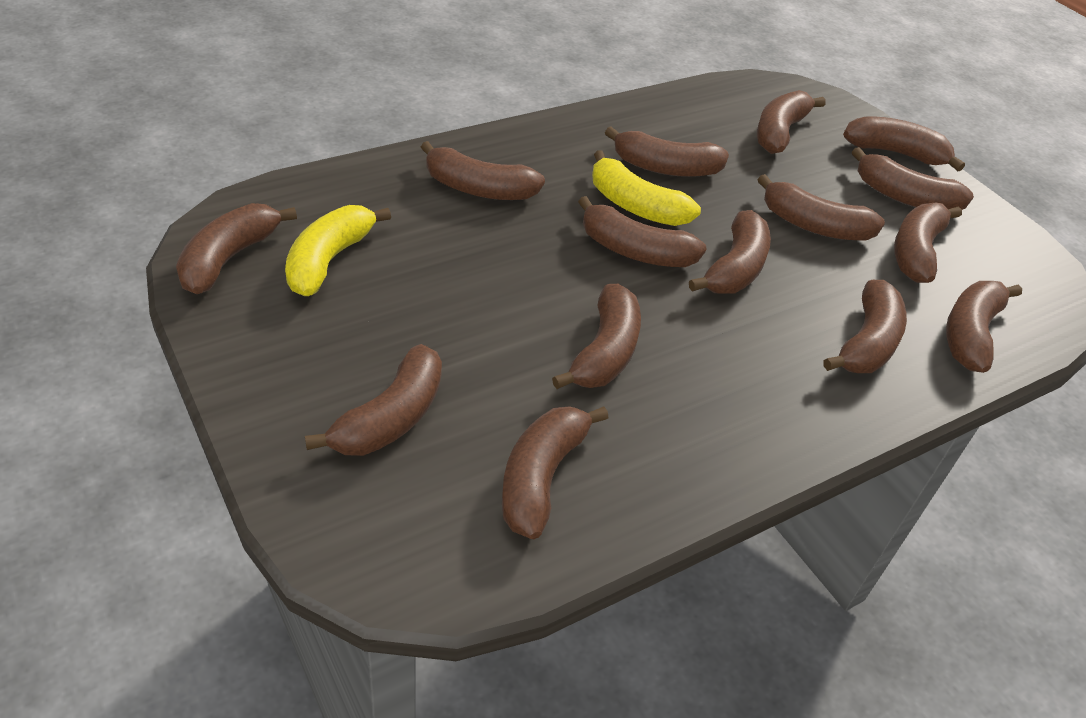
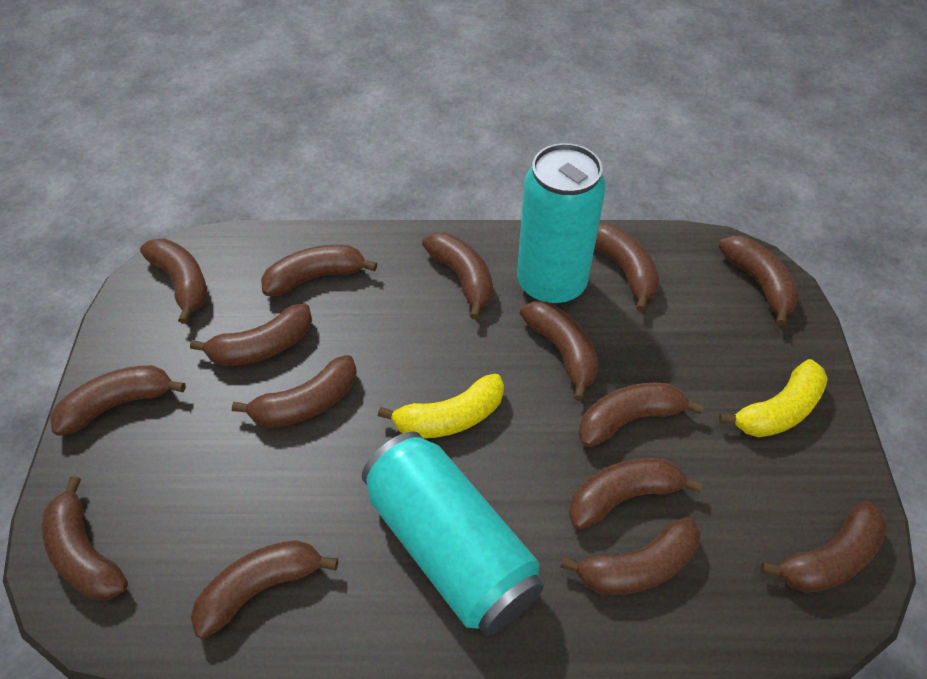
turquoise can: 0 -> 2

